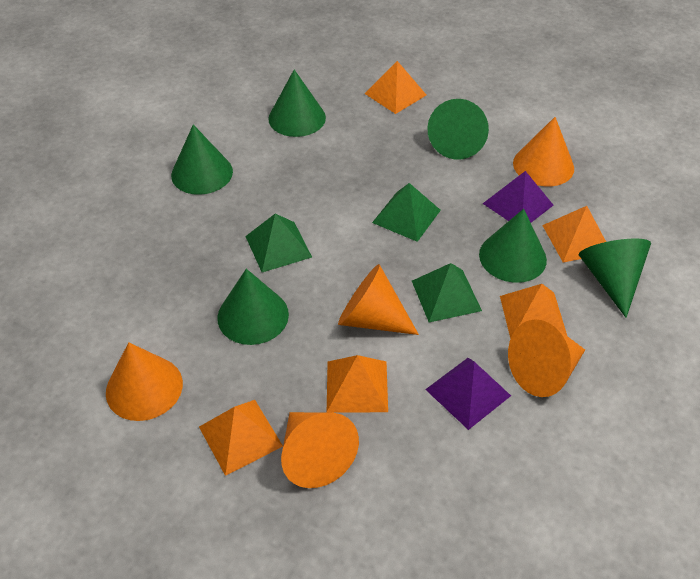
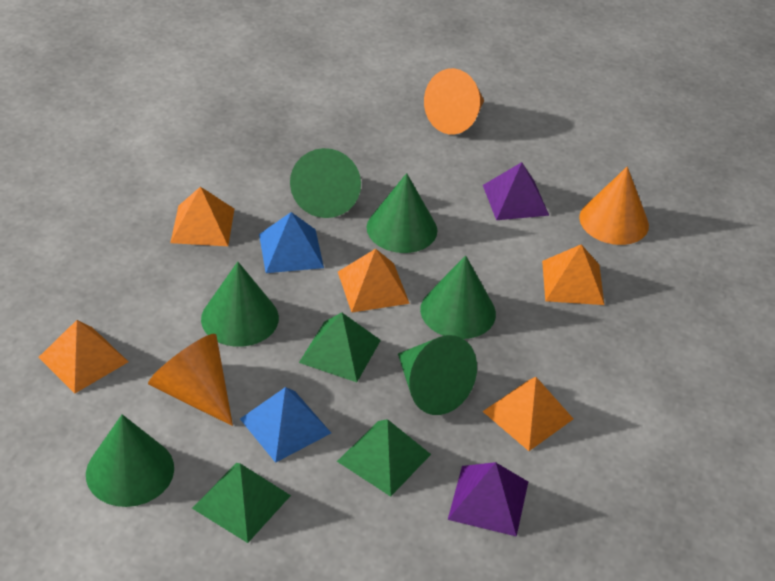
blue pyramid: 0 -> 2
orange cone: 5 -> 3

